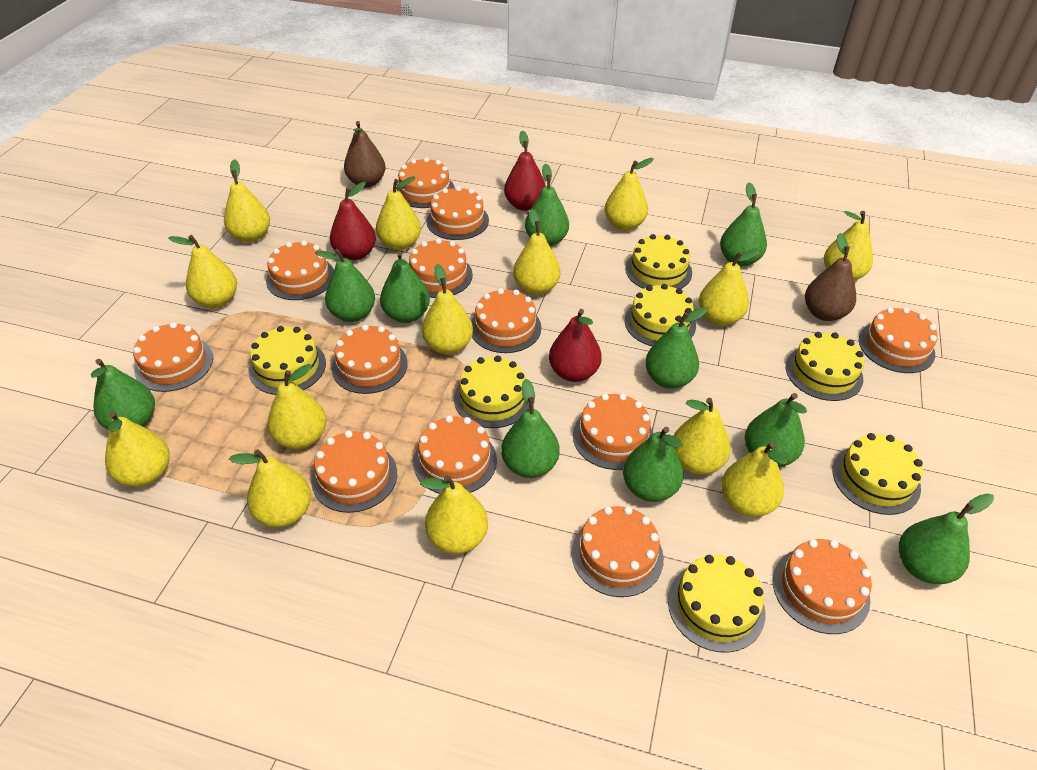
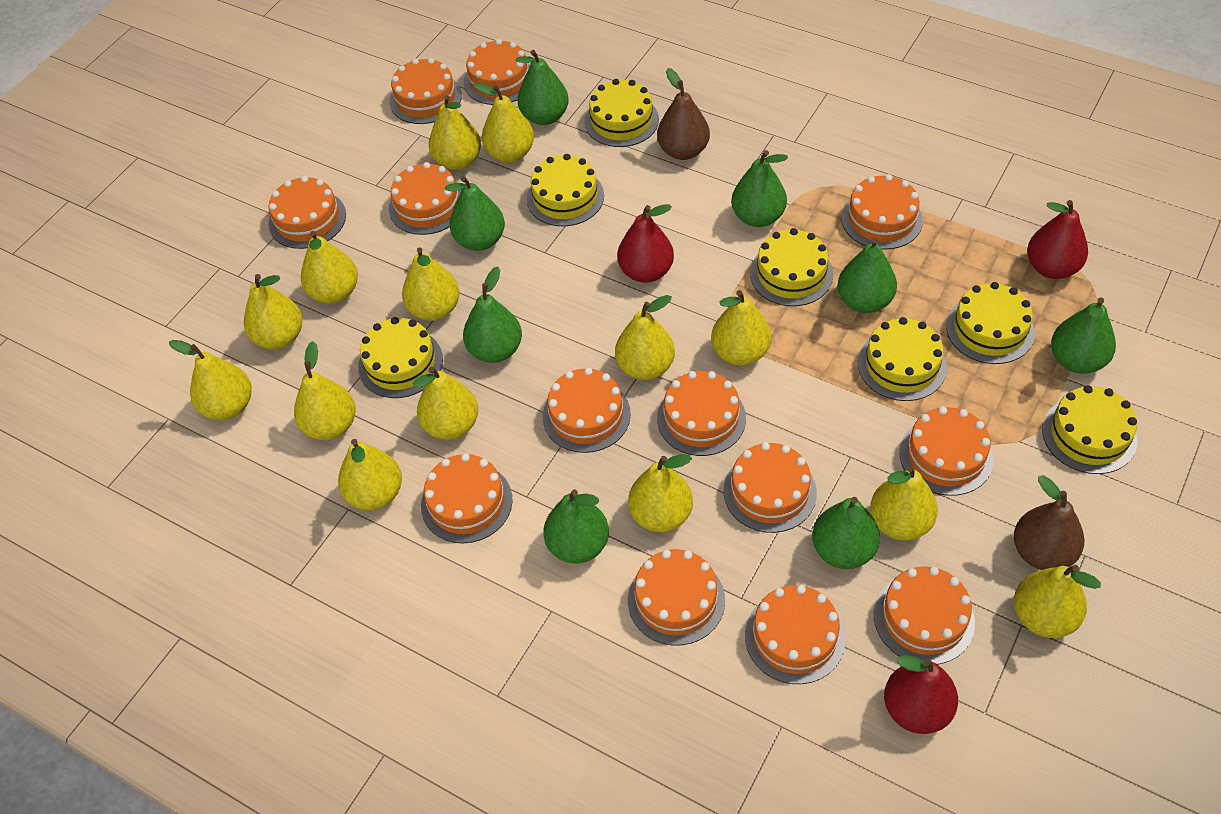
green pear: 10 -> 8

